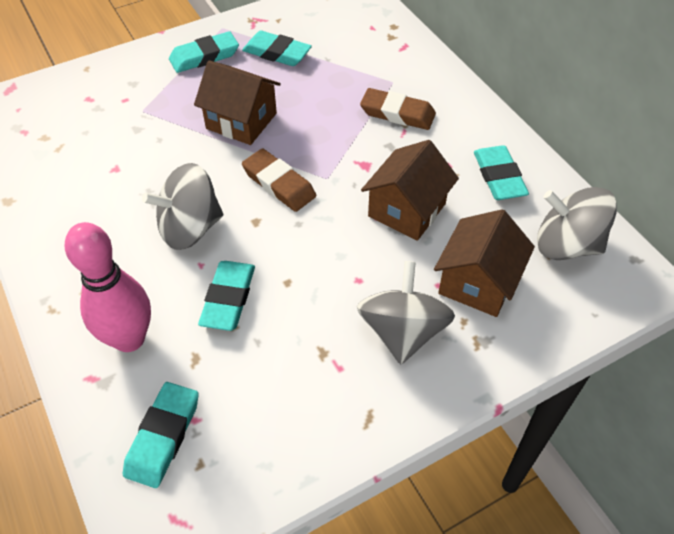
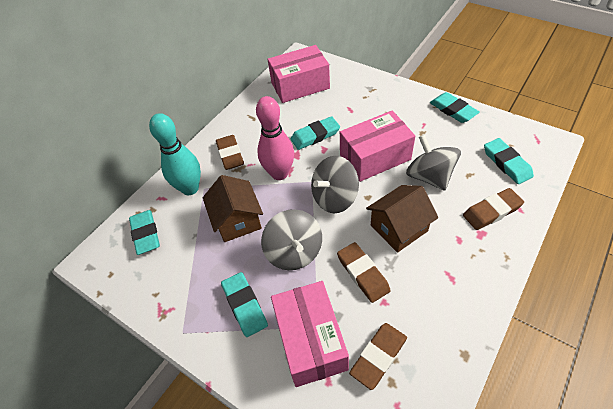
brown eraser: 2 -> 4
brown house: 3 -> 2
pink box: 0 -> 3
turquoise bowling pin: 0 -> 1

